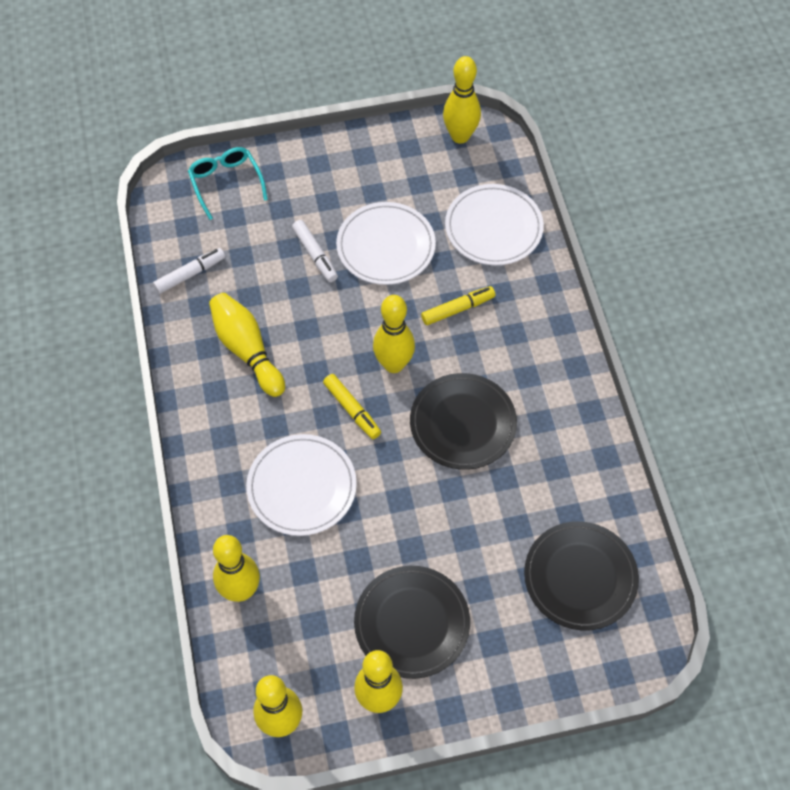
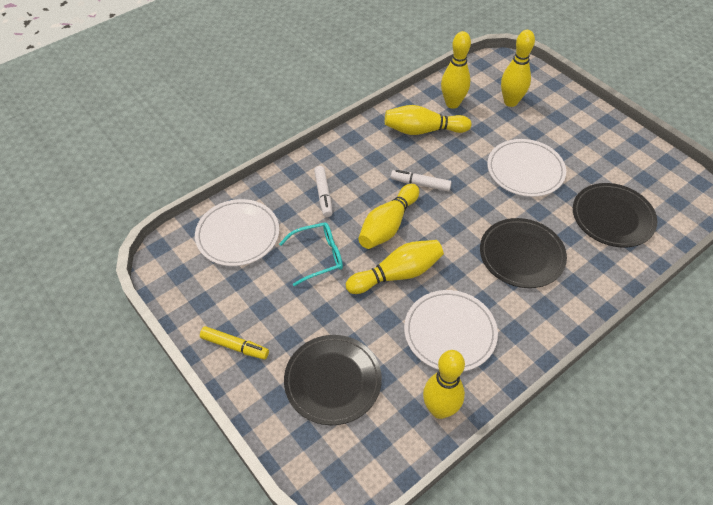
yellow marker: 2 -> 1

